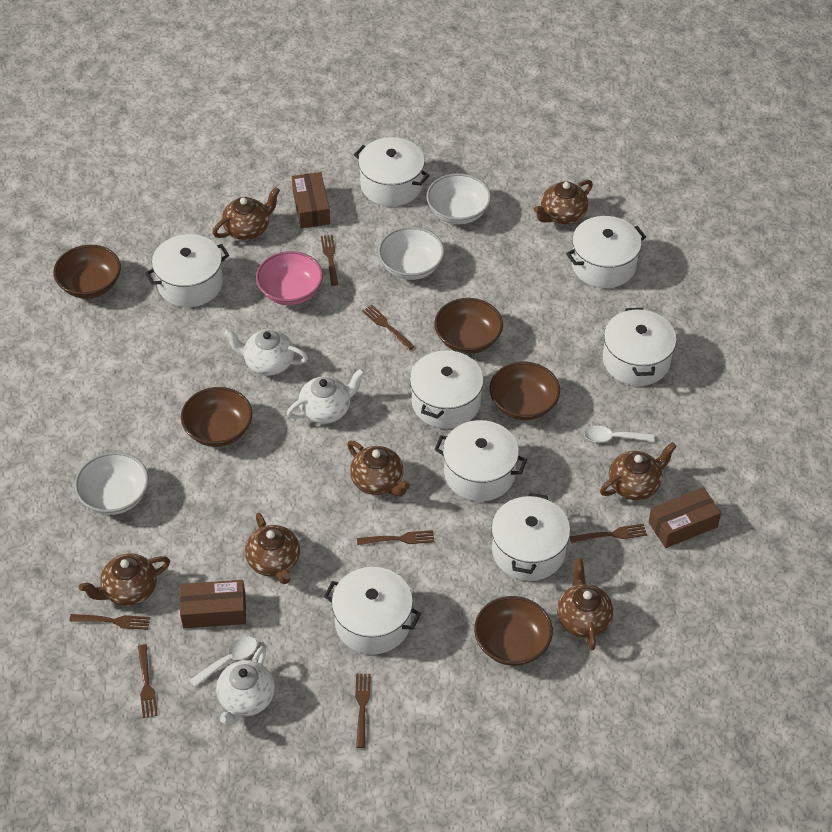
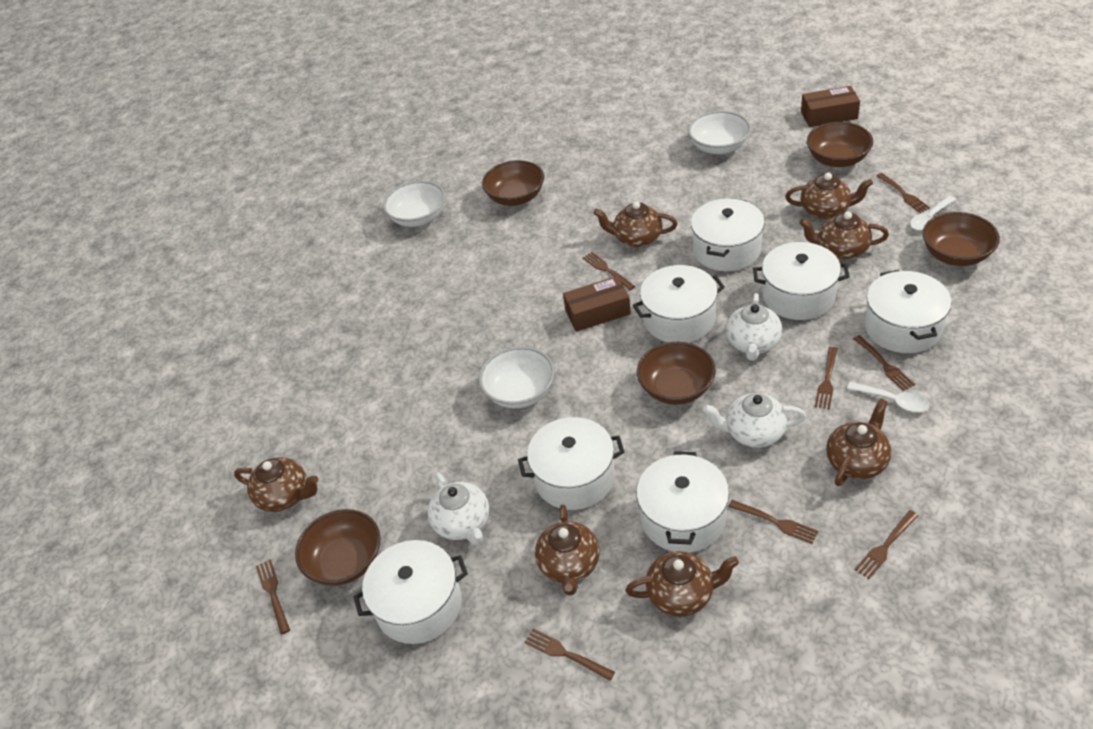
brown box: 3 -> 2
brown fork: 7 -> 8
pink bowl: 1 -> 0
white pot: 8 -> 7

